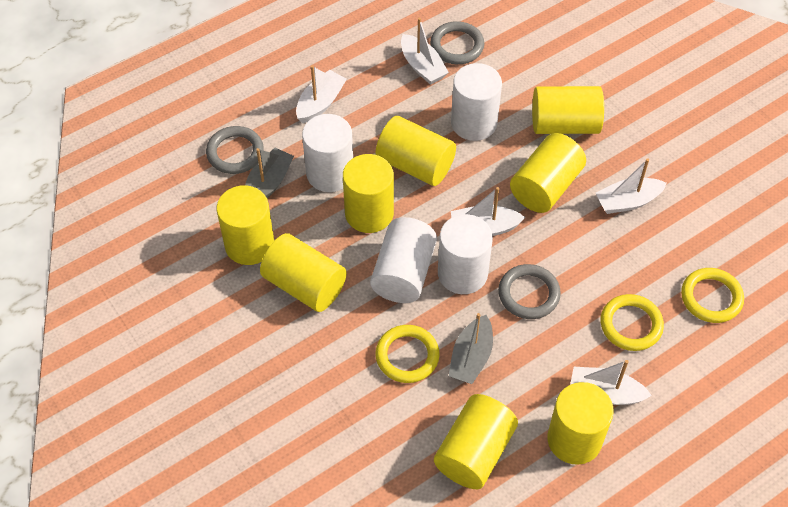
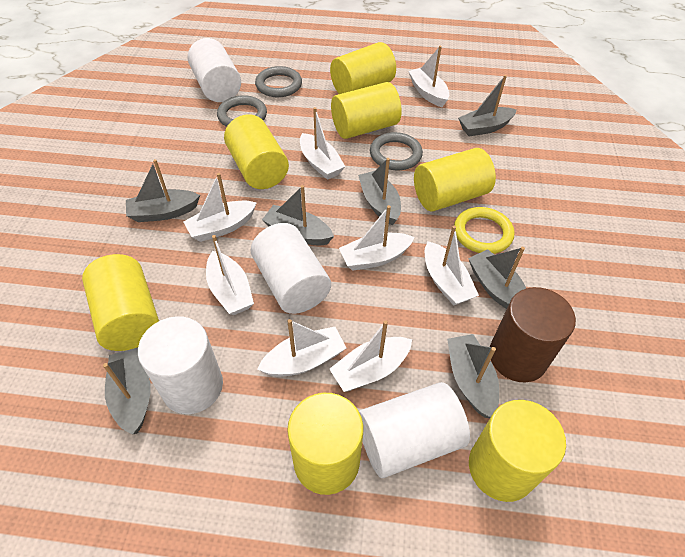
brown cylinder: 0 -> 1
grey boat: 2 -> 7
white boat: 5 -> 8
yellow cylinder: 8 -> 7
yellow ring: 3 -> 1

